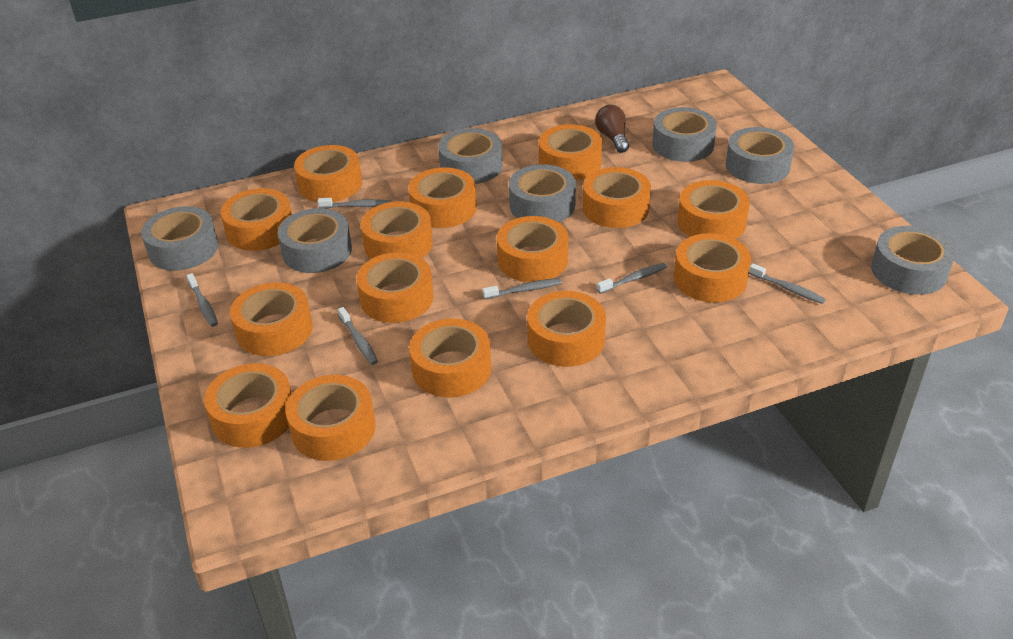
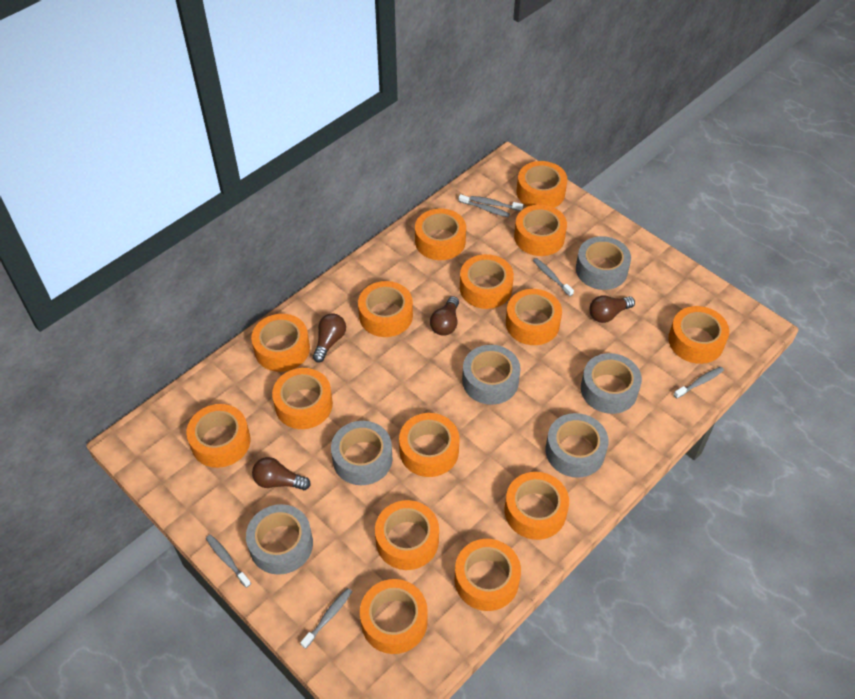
brown light bulb: 1 -> 4
grey tape: 7 -> 6

